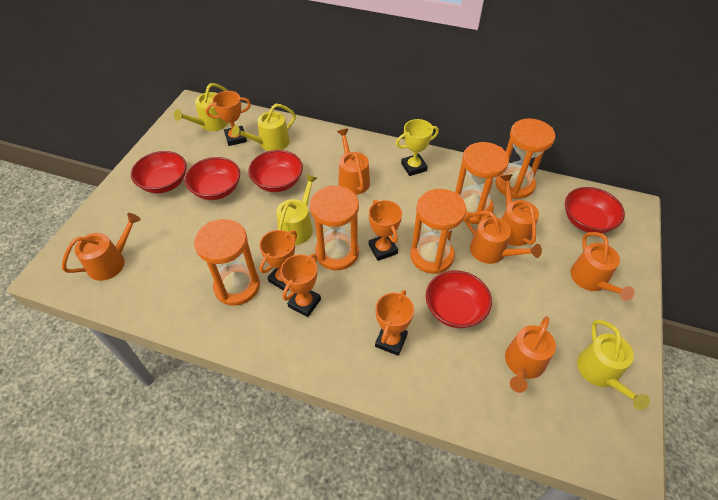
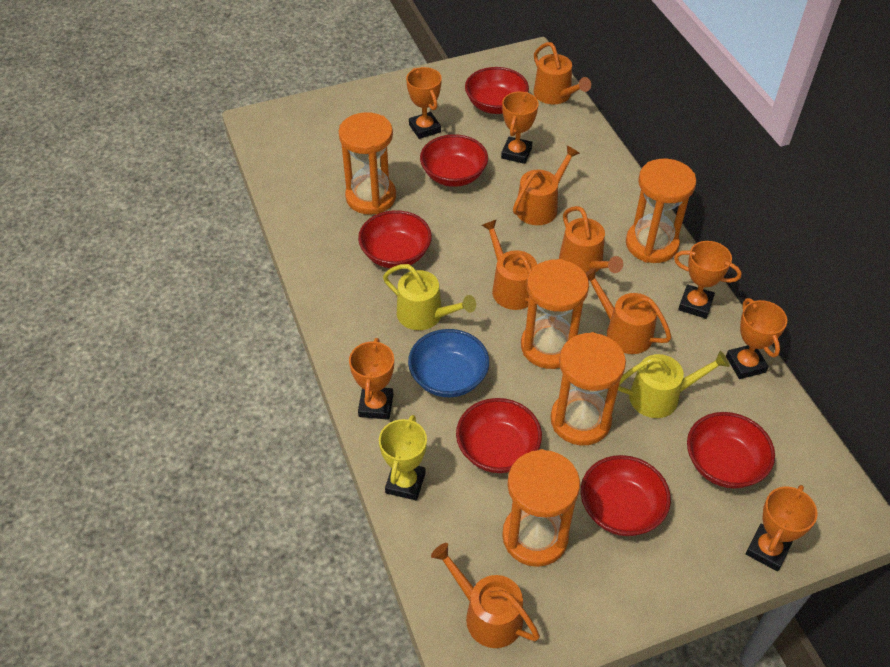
blue bowl: 0 -> 1
orange trophy: 5 -> 6
red bowl: 5 -> 6
yellow watering can: 4 -> 2

